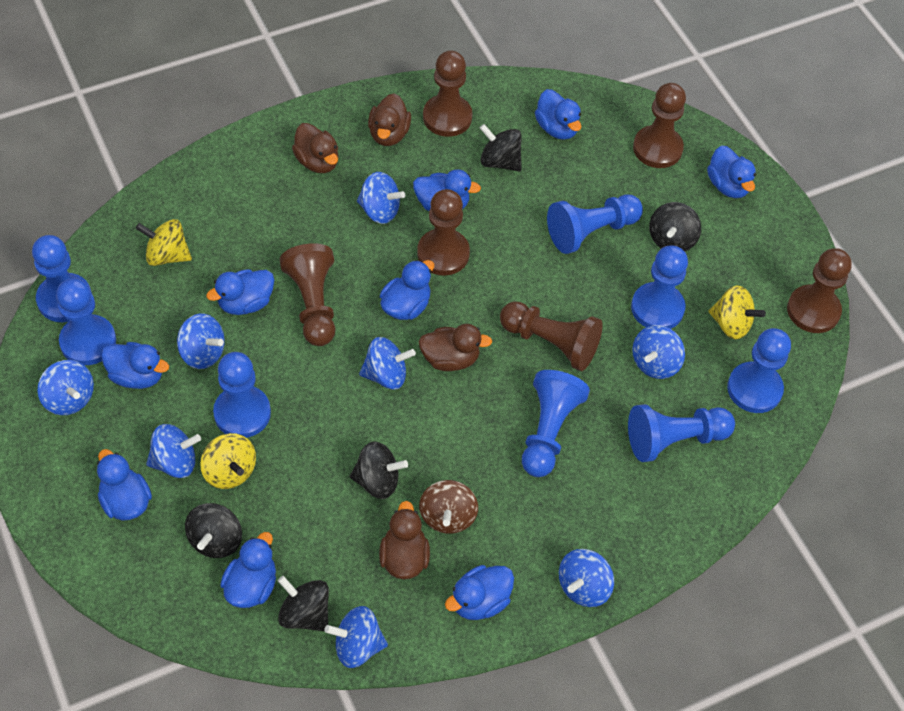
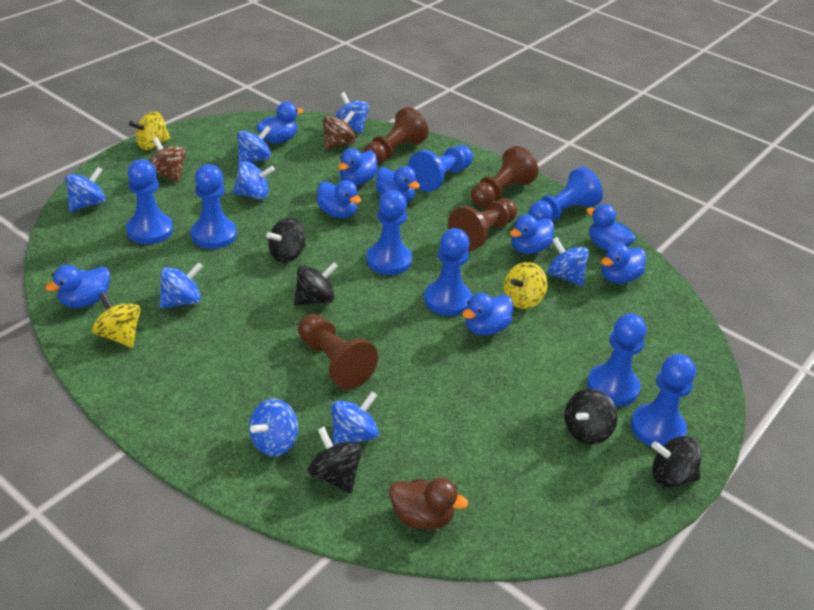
brown duck: 4 -> 1
brown pawn: 6 -> 4
brown spinning top: 1 -> 2

